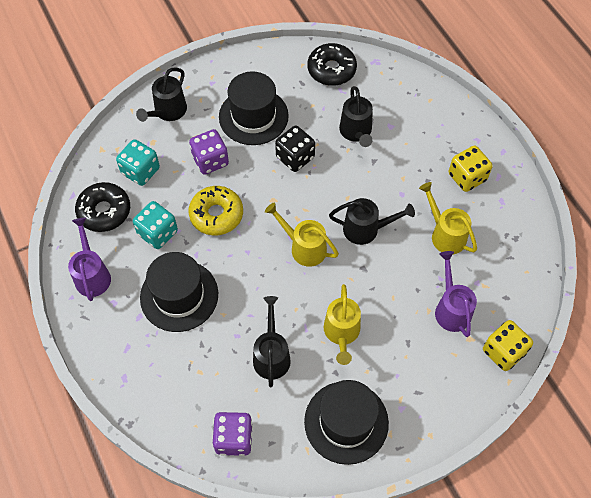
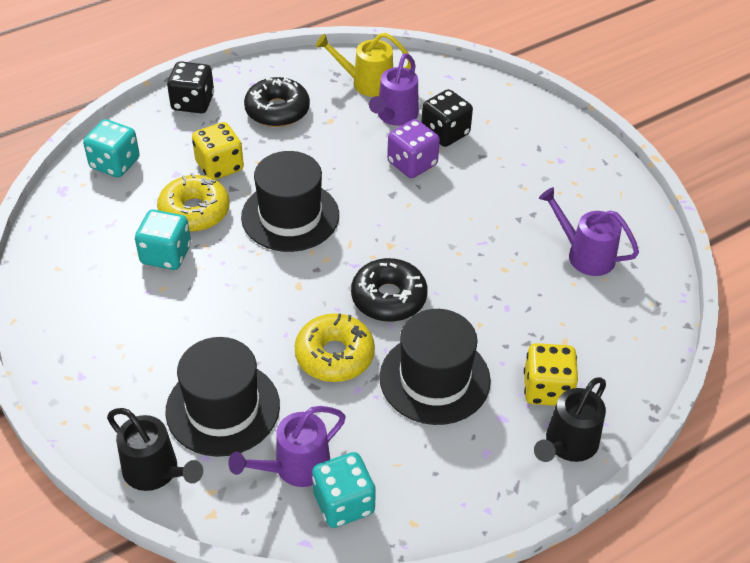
black dice: 1 -> 2
black watering can: 4 -> 2
purple dice: 2 -> 1
purple watering can: 2 -> 3
turquoise dice: 2 -> 3
yellow donut: 1 -> 2
yellow watering can: 3 -> 1

